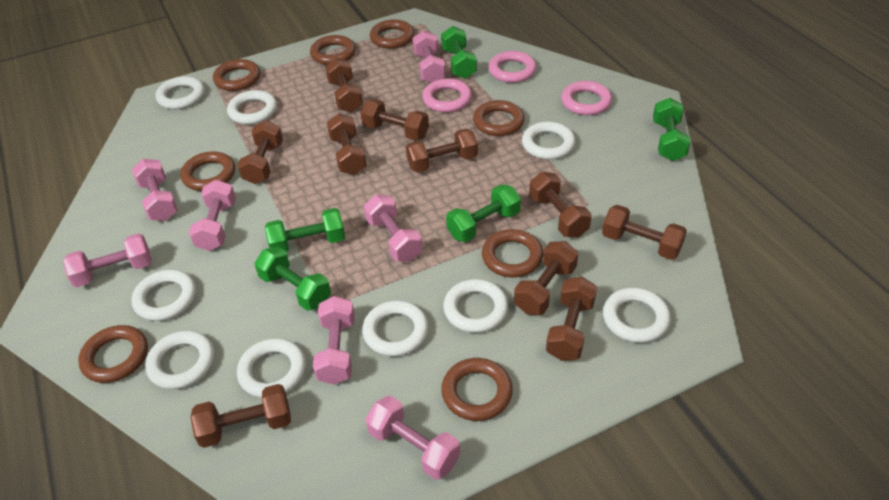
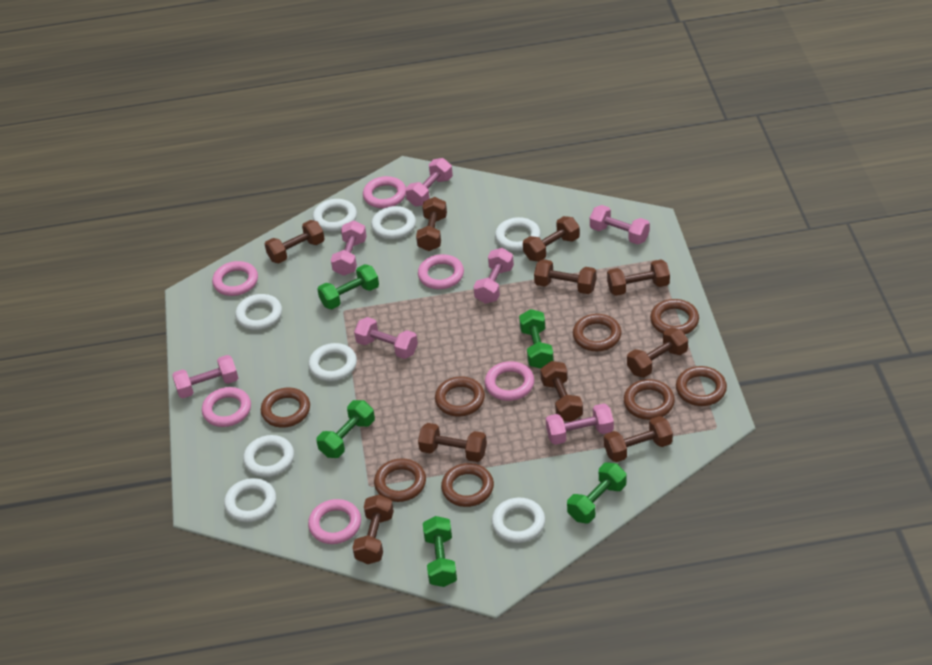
pink ring: 3 -> 6
white ring: 9 -> 8

